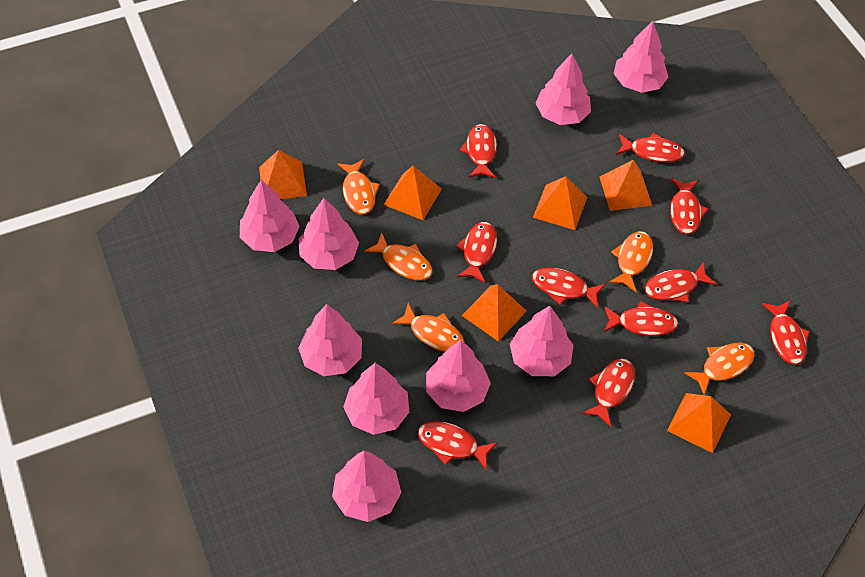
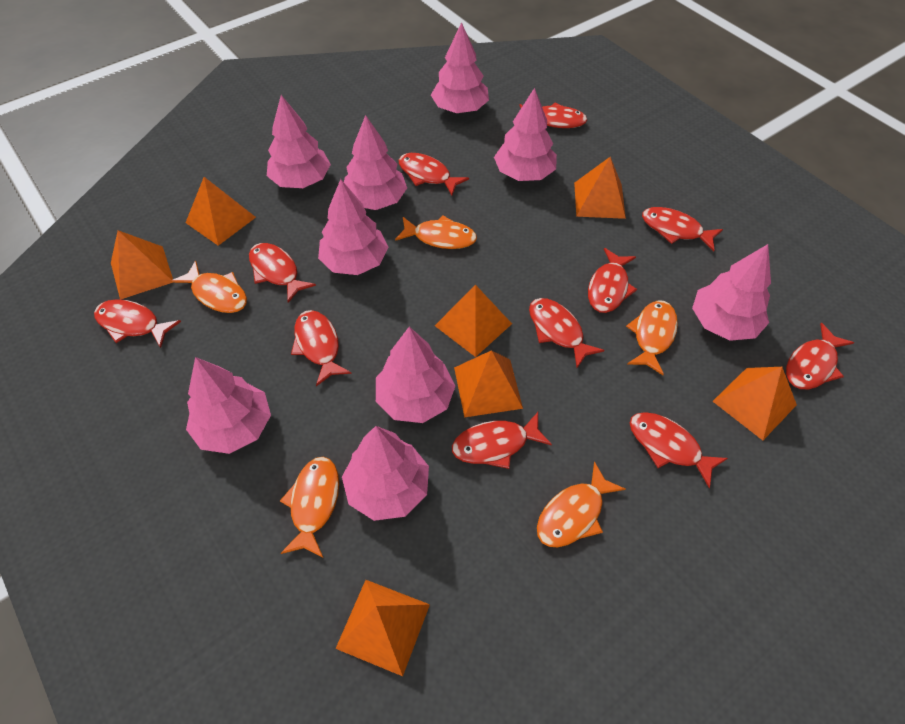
orange pyramid: 6 -> 7
red fish: 10 -> 11

